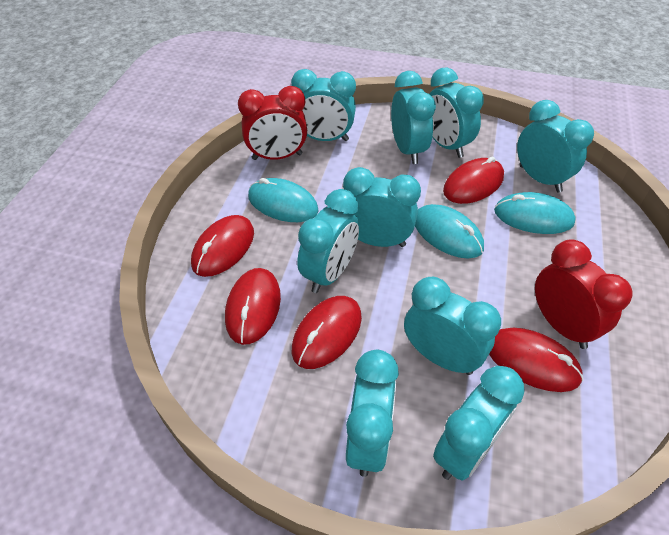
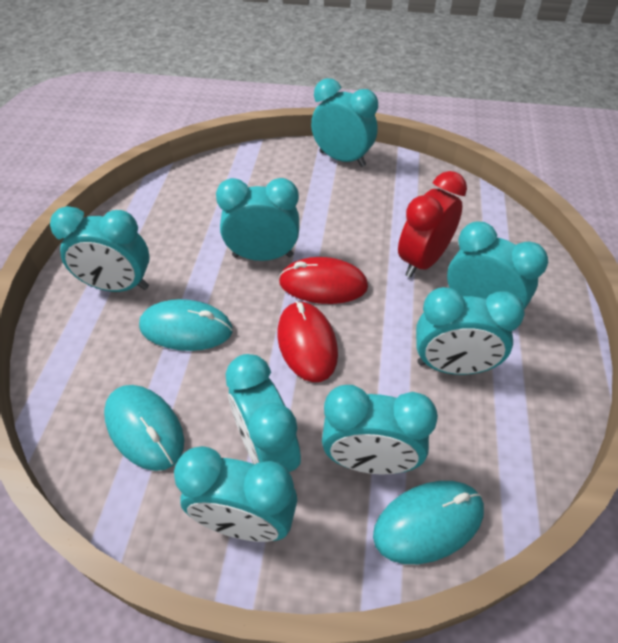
red clock: 2 -> 1
red mouse: 5 -> 2
turquoise clock: 9 -> 8

